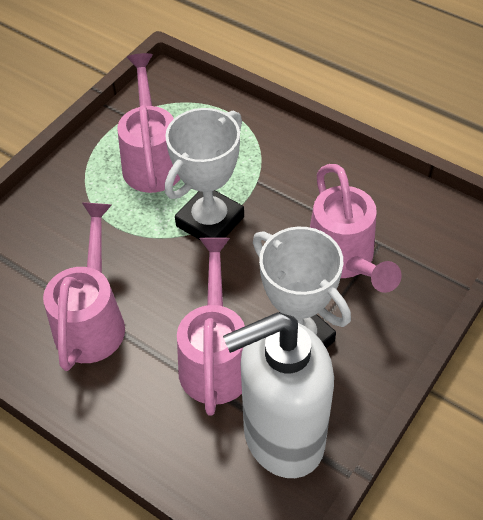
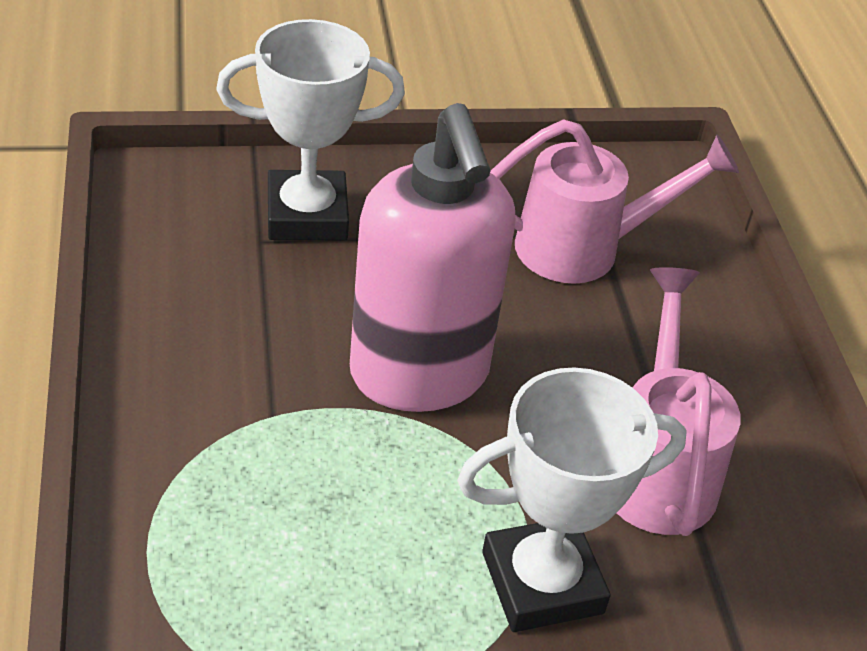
pink soap dispenser: 0 -> 1
pink watering can: 4 -> 2
white soap dispenser: 1 -> 0

